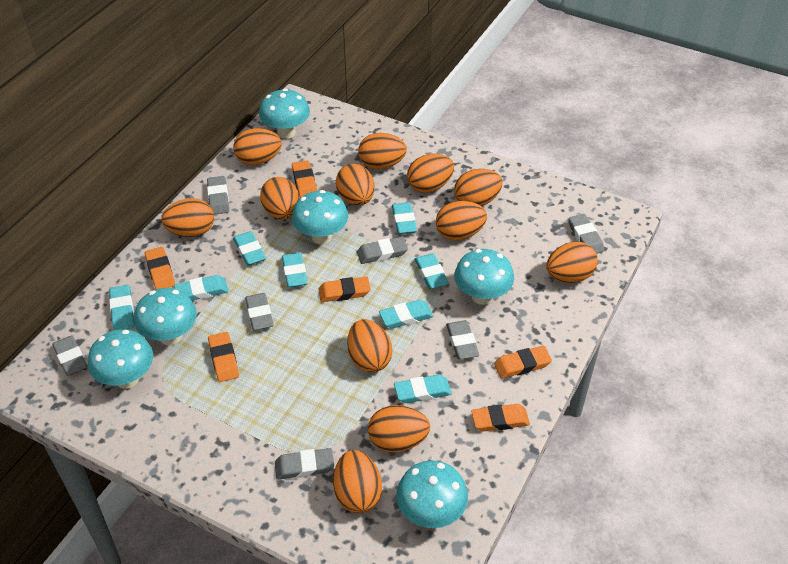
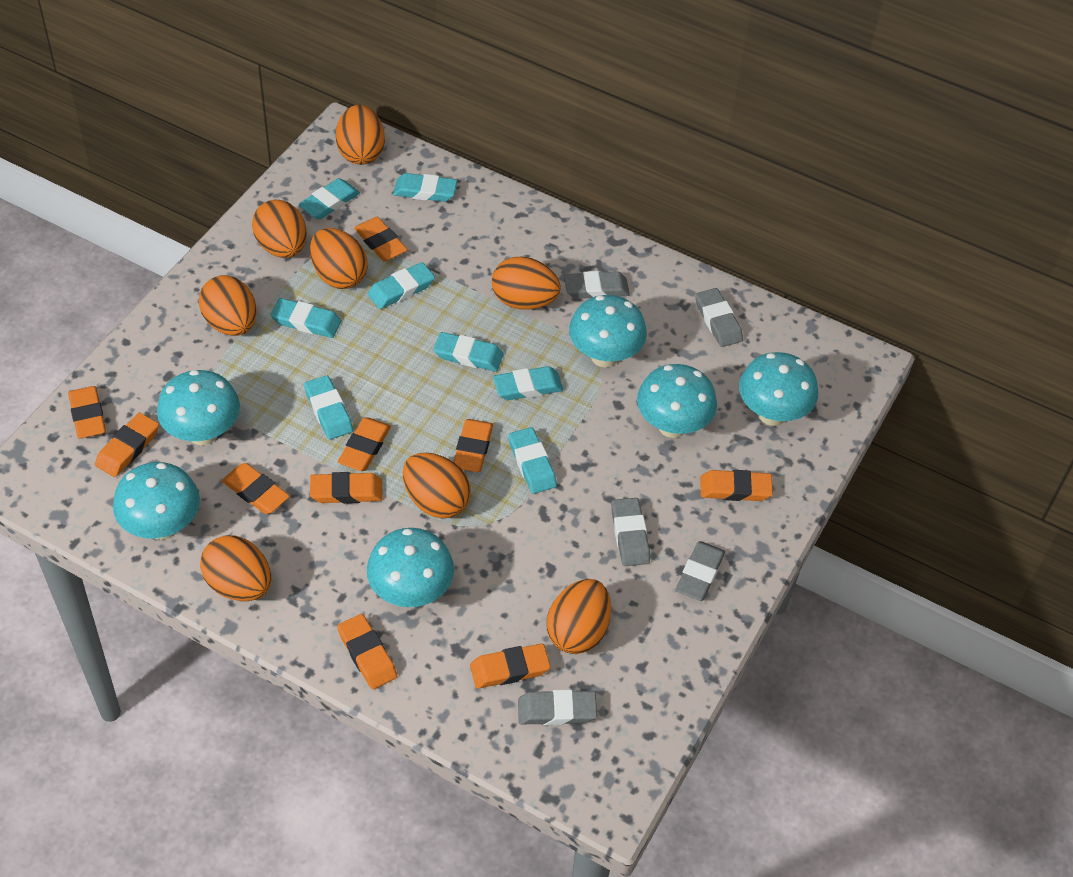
grey eraser: 7 -> 5
orange egg: 12 -> 8
orange eraser: 6 -> 10

